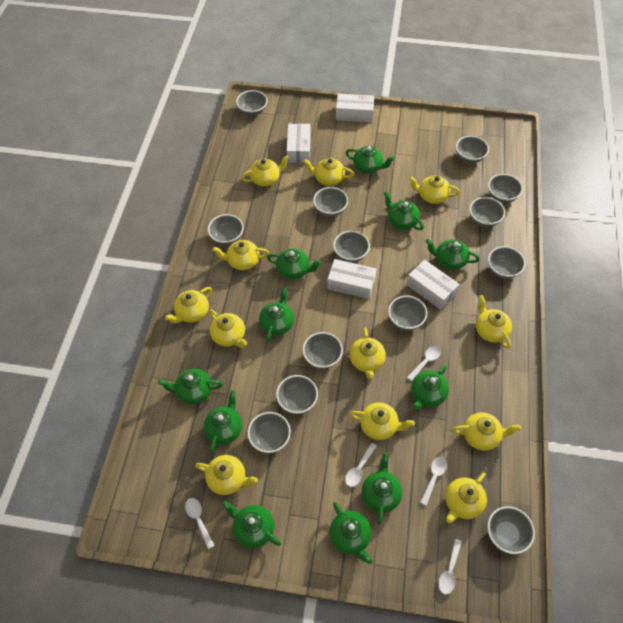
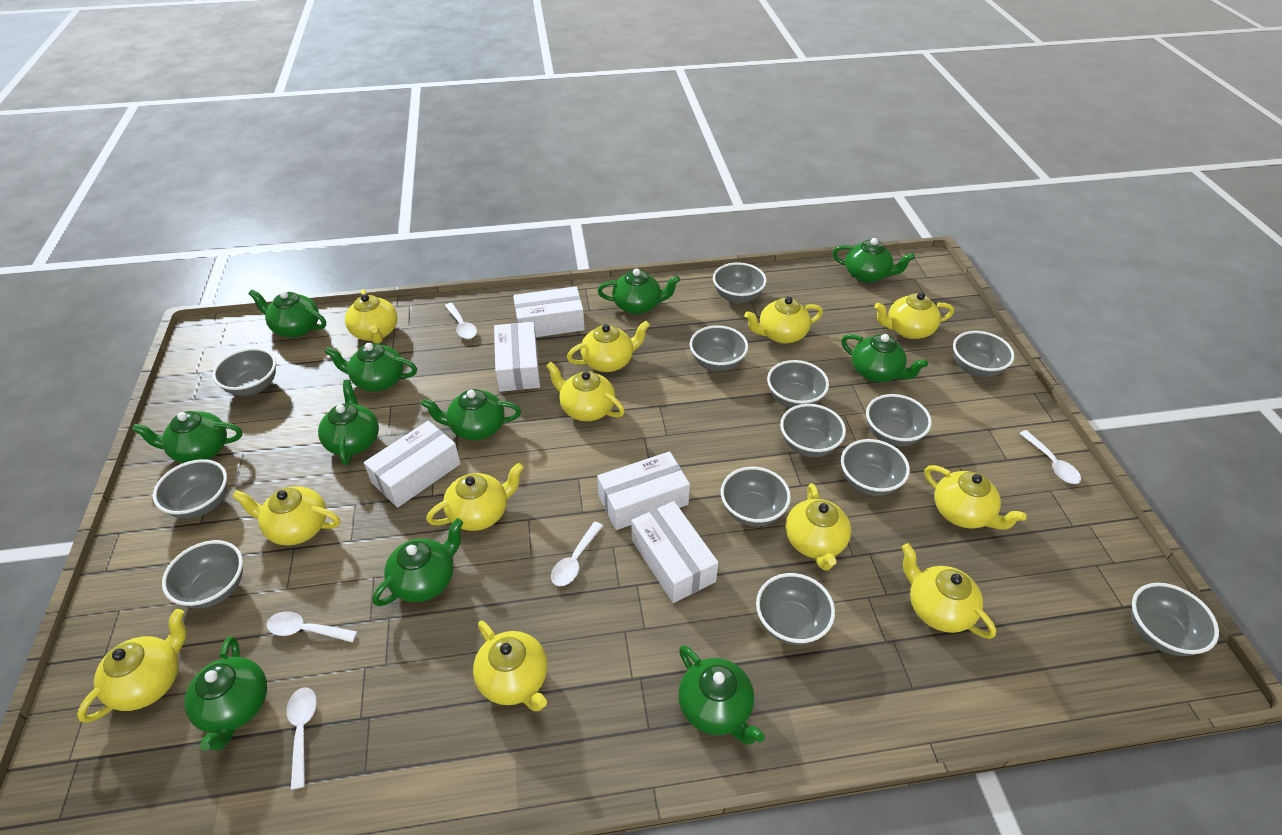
white box: 4 -> 5

